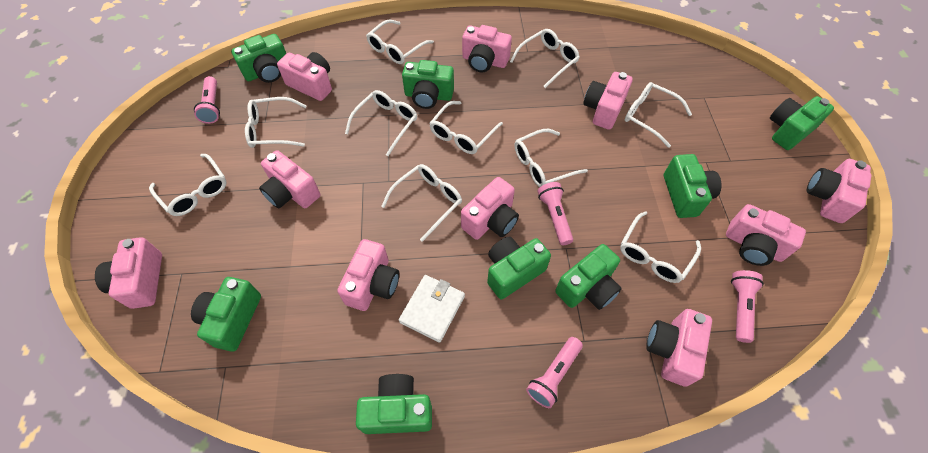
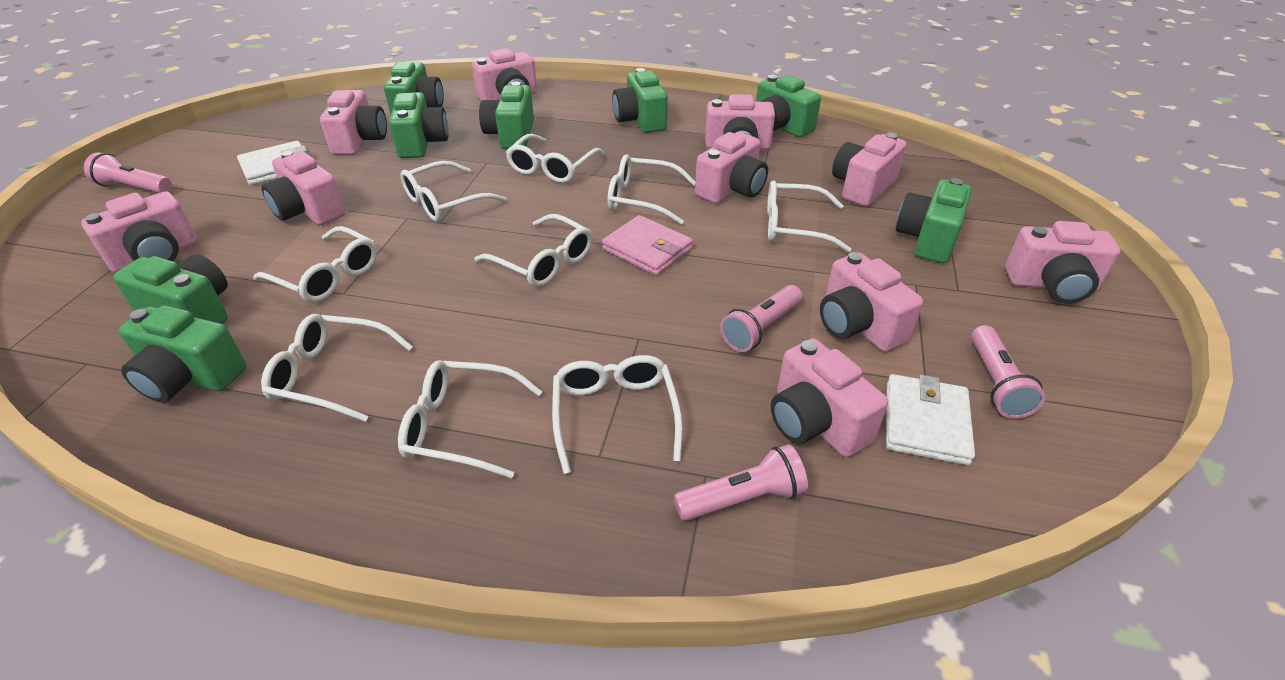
pink wallet: 0 -> 1
white glasses: 10 -> 9
white wallet: 1 -> 2

